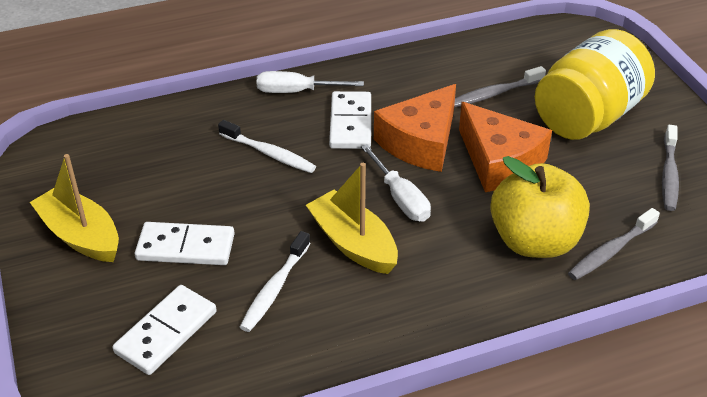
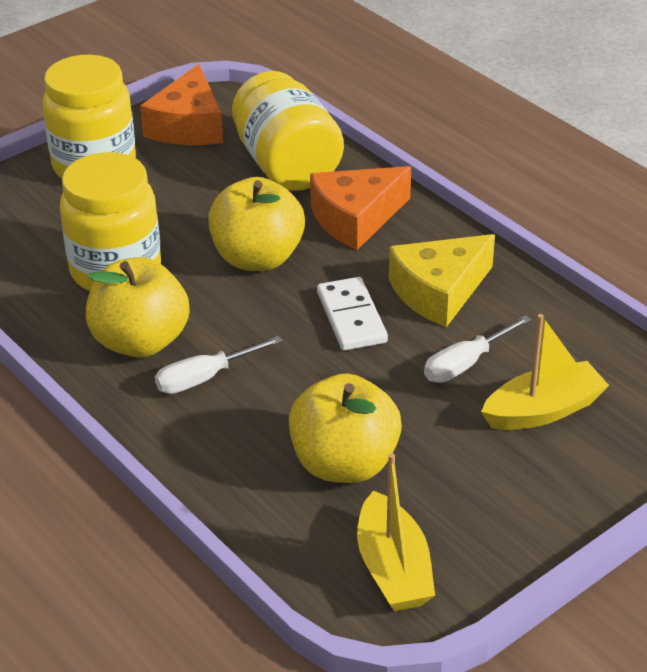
grey toothbrush: 3 -> 0
white domino: 3 -> 1
white toothbrush: 2 -> 0
yellow apple: 1 -> 3
yellow cheese: 0 -> 1
yellow jar: 1 -> 3

